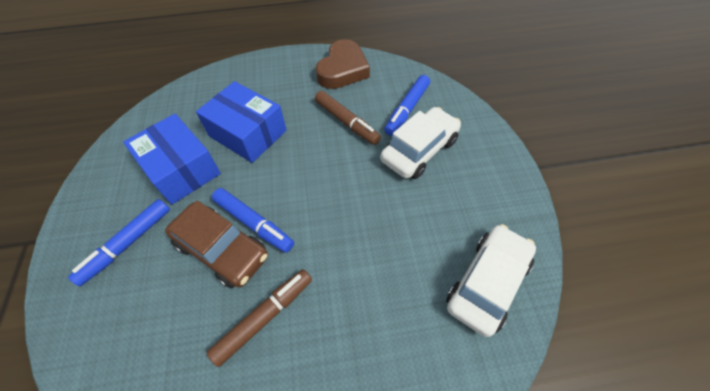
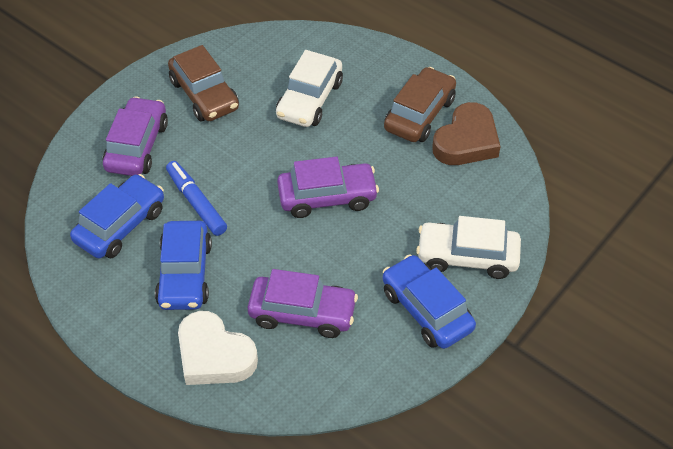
blue box: 2 -> 0
blue car: 0 -> 3
blue marker: 3 -> 1
brown car: 1 -> 2
brown marker: 2 -> 0
purple car: 0 -> 3
white heart: 0 -> 1

